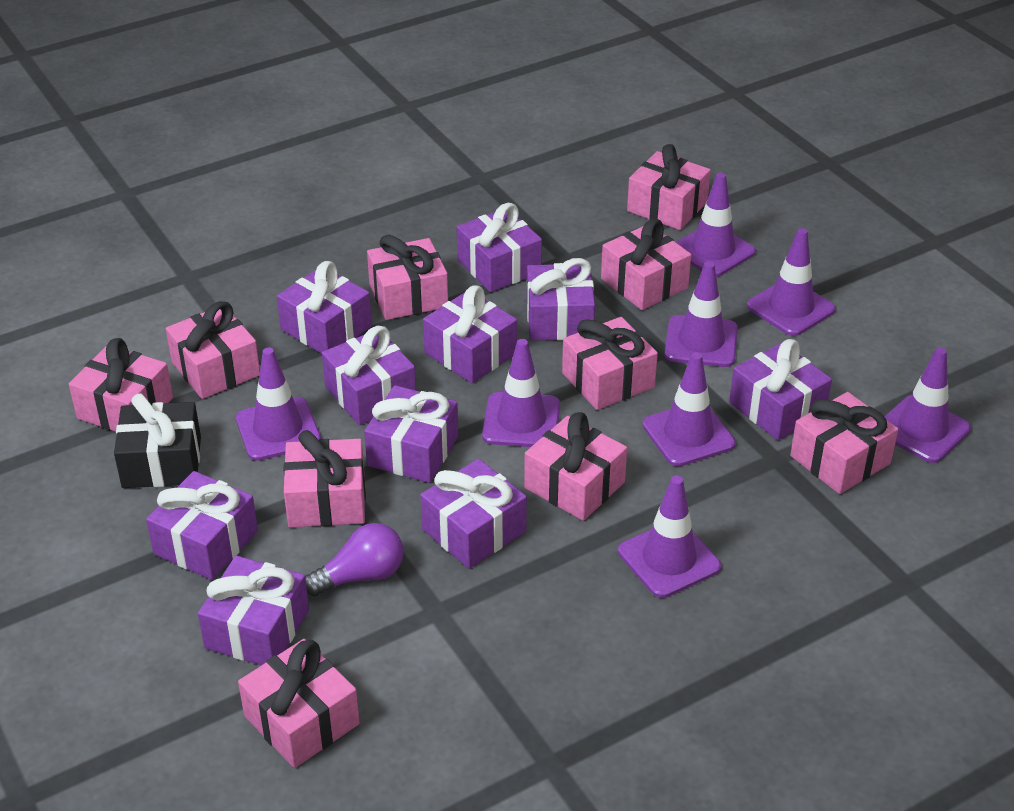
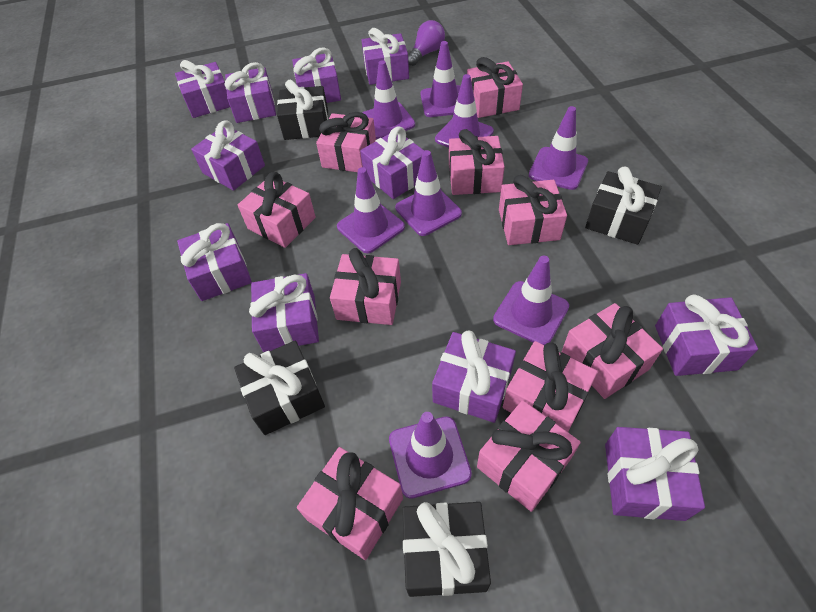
black gift: 1 -> 4
purple gift: 10 -> 11

